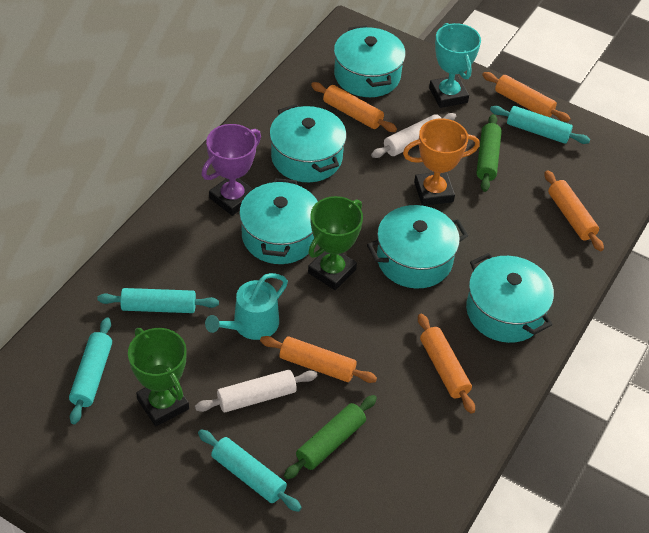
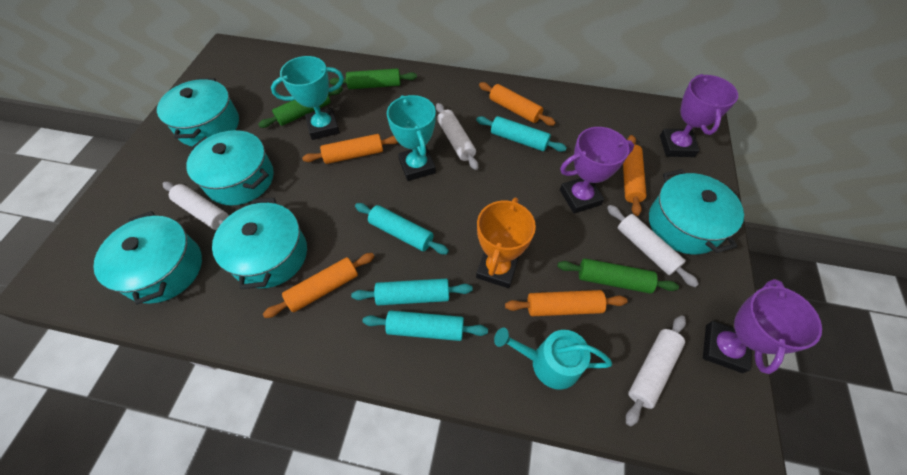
green rolling pin: 2 -> 3
green trophy: 2 -> 0
purple trophy: 1 -> 3
turquoise trophy: 1 -> 2
white rolling pin: 2 -> 4

